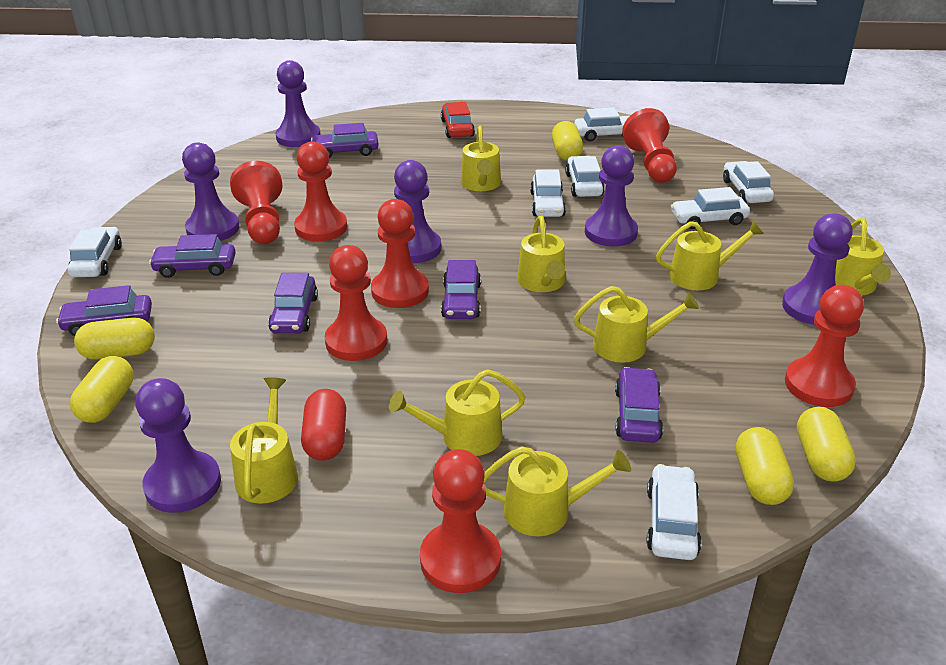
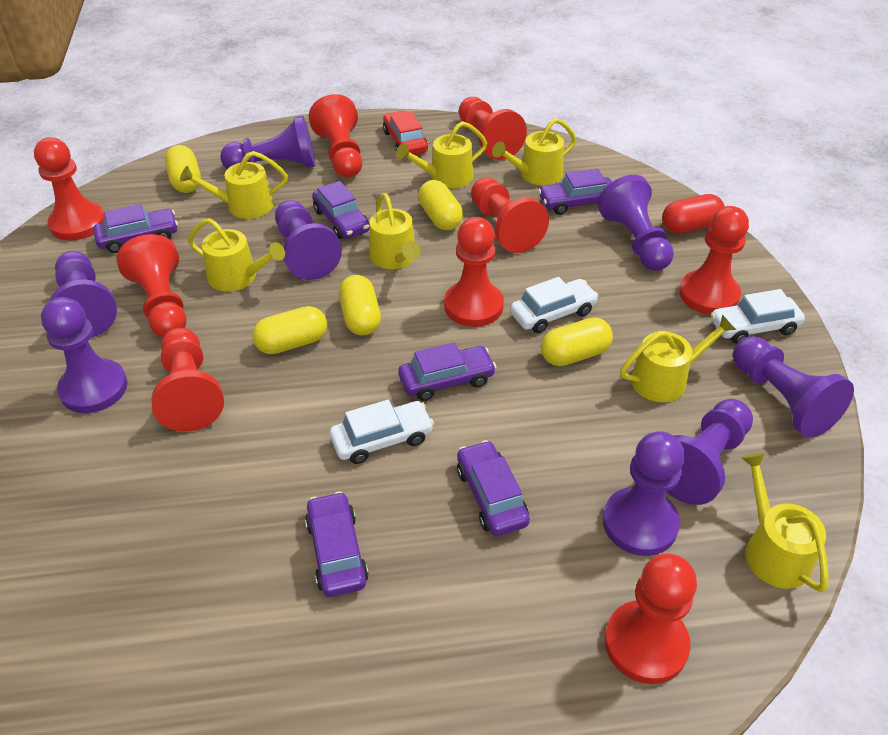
purple pawn: 6 -> 8
red pawn: 7 -> 9
white car: 7 -> 3
yellow watering can: 8 -> 7

